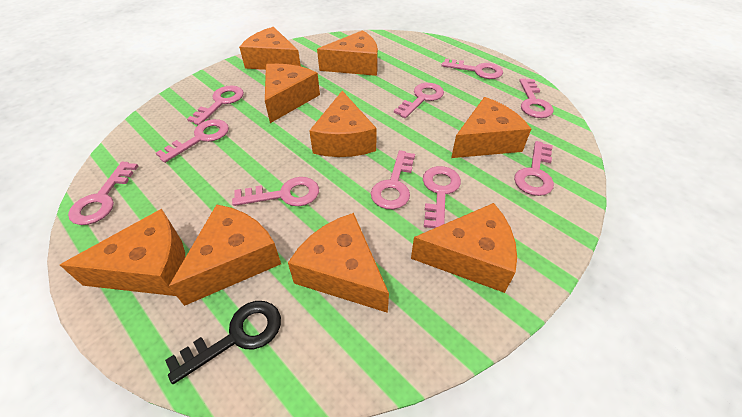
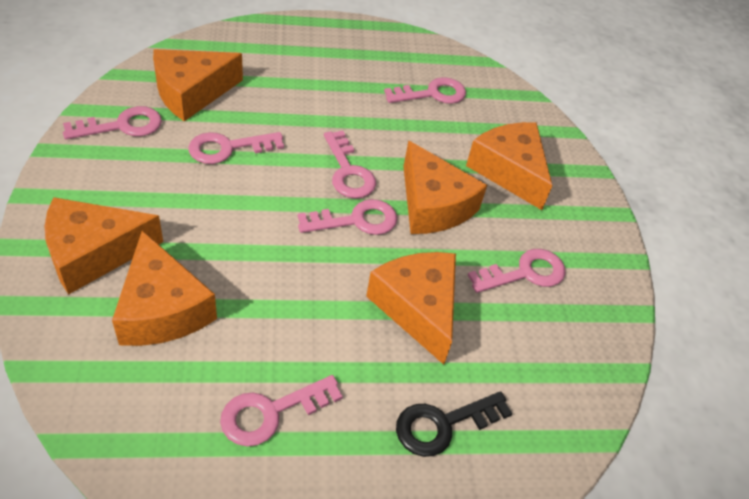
orange cheese: 9 -> 6
pink key: 10 -> 7

